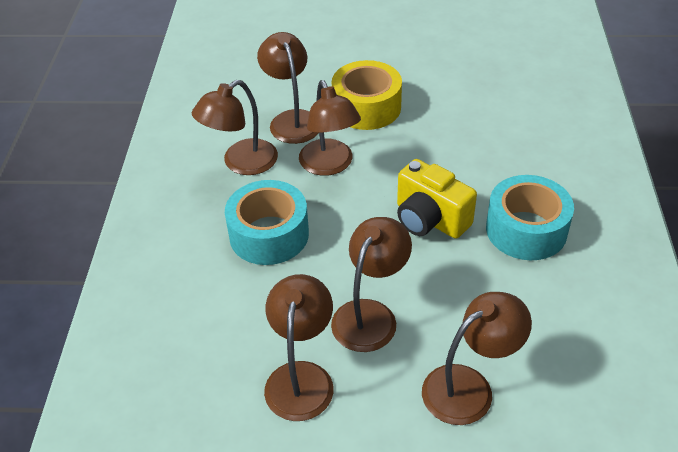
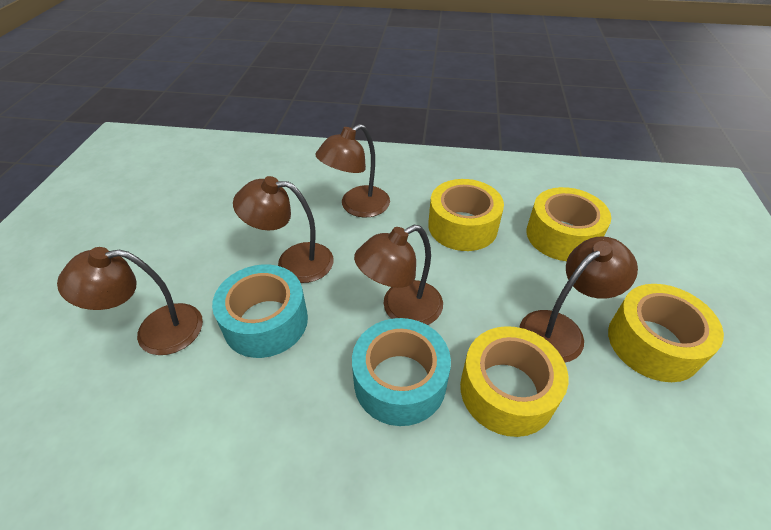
brown lamp: 6 -> 5
yellow camera: 1 -> 0
yellow tape: 1 -> 4

